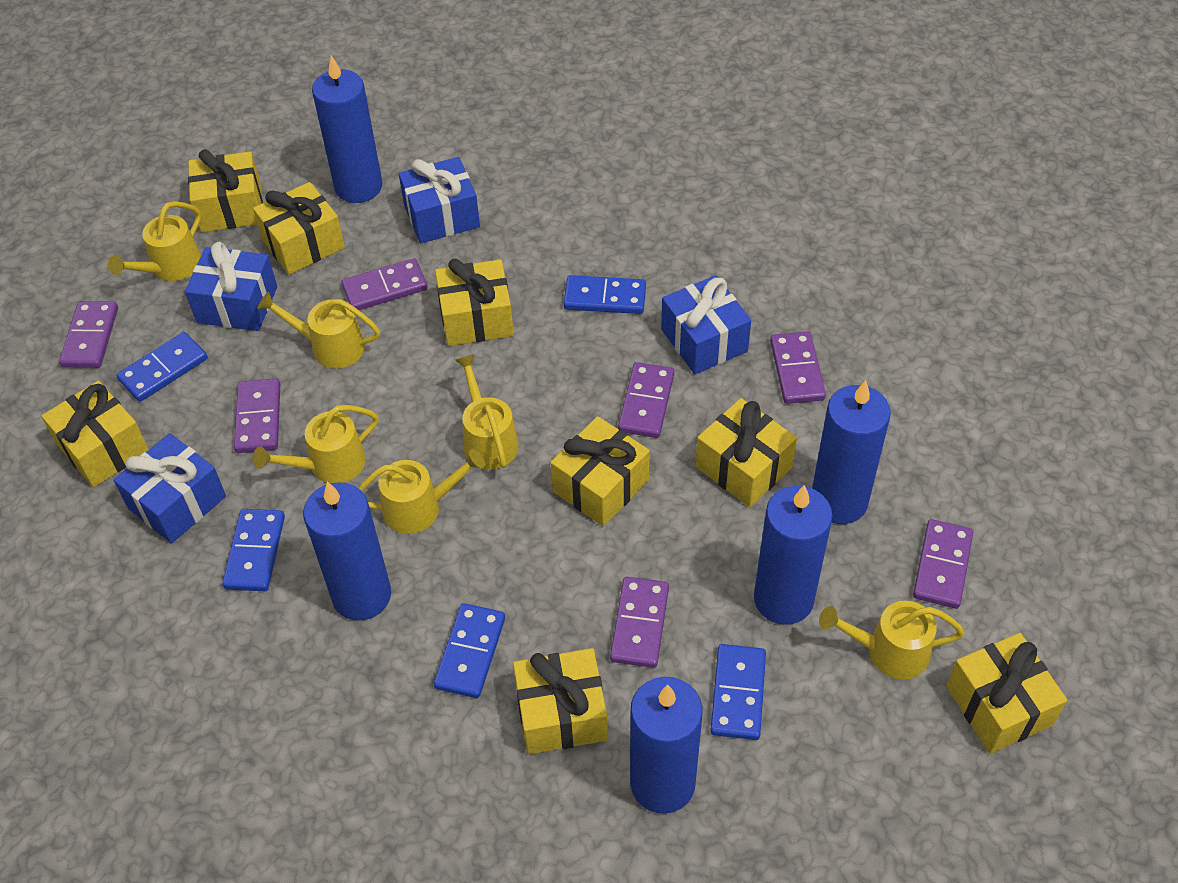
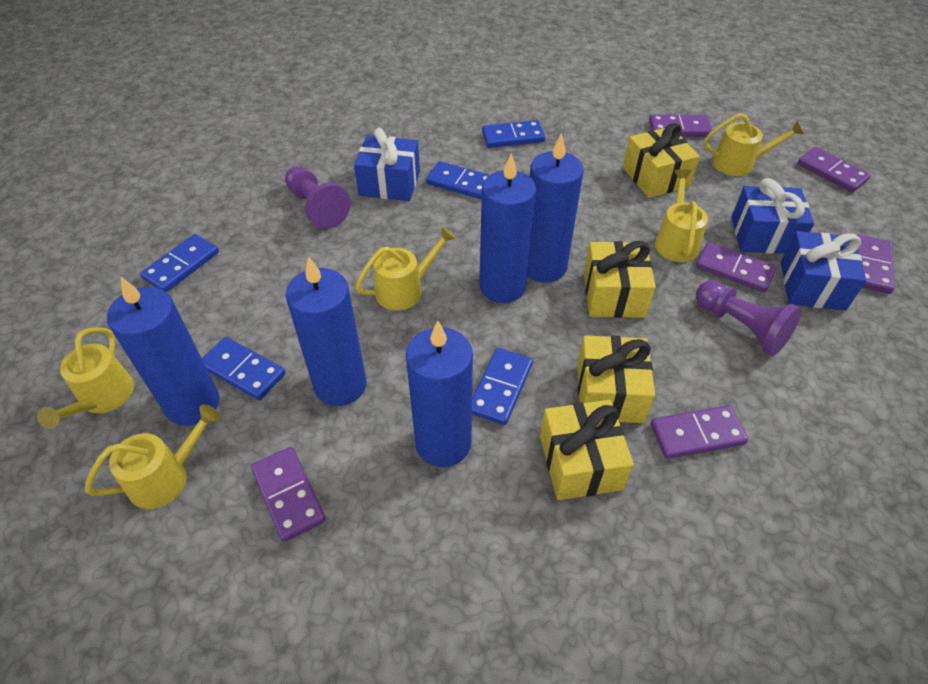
blue gift: 4 -> 3
purple domino: 7 -> 6
purple pawn: 0 -> 2
yellow gift: 8 -> 4
yellow watering can: 6 -> 5

